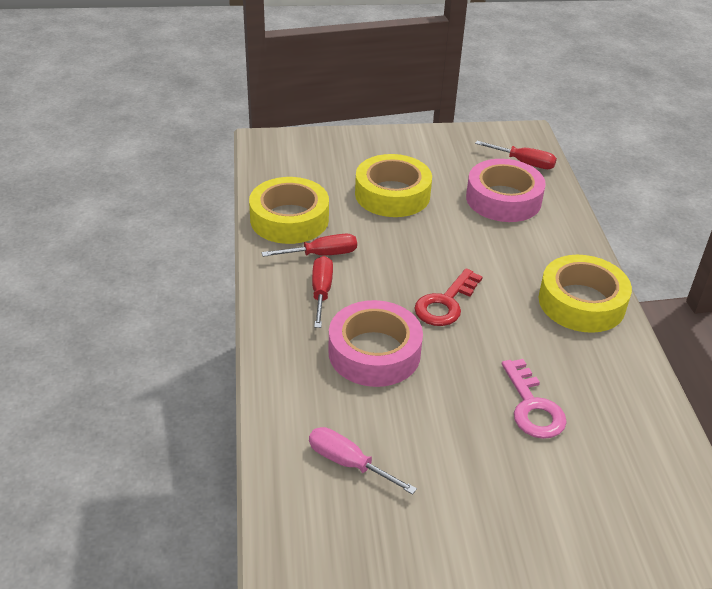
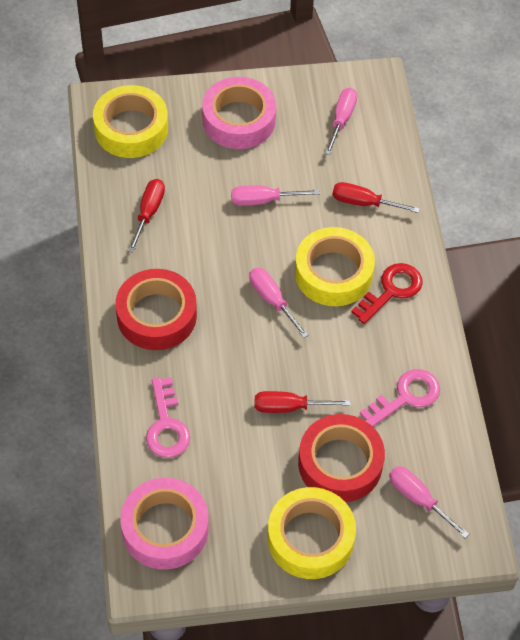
pink key: 1 -> 2
pink screwdriver: 1 -> 4
red tape: 0 -> 2

